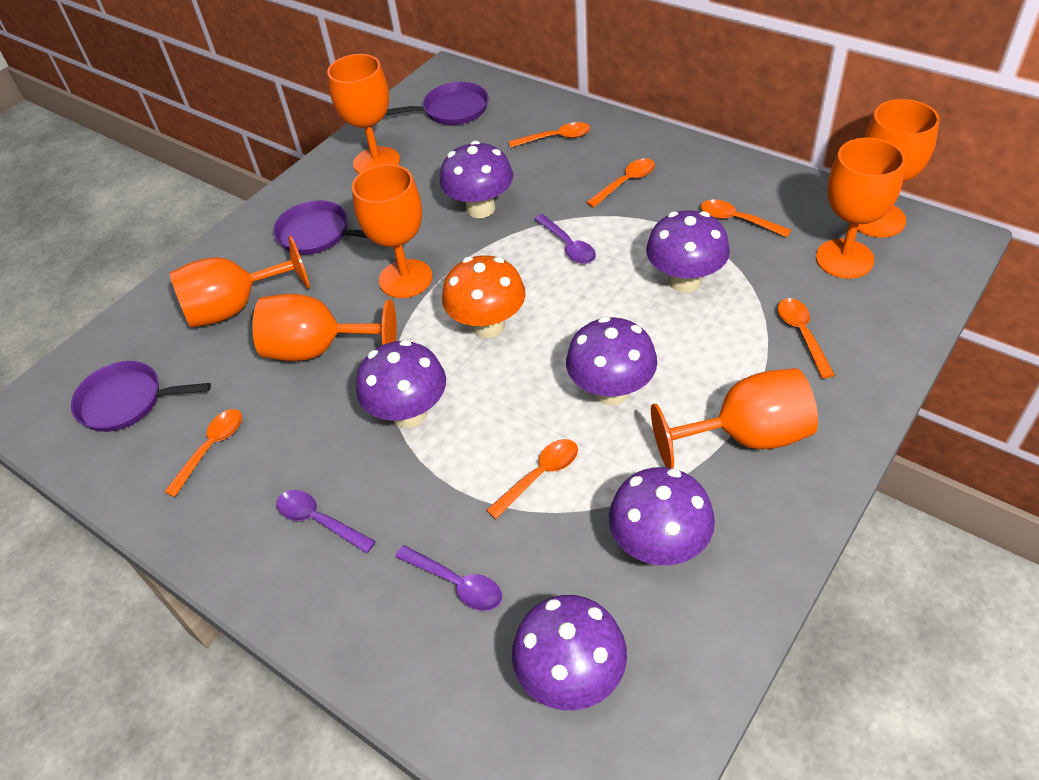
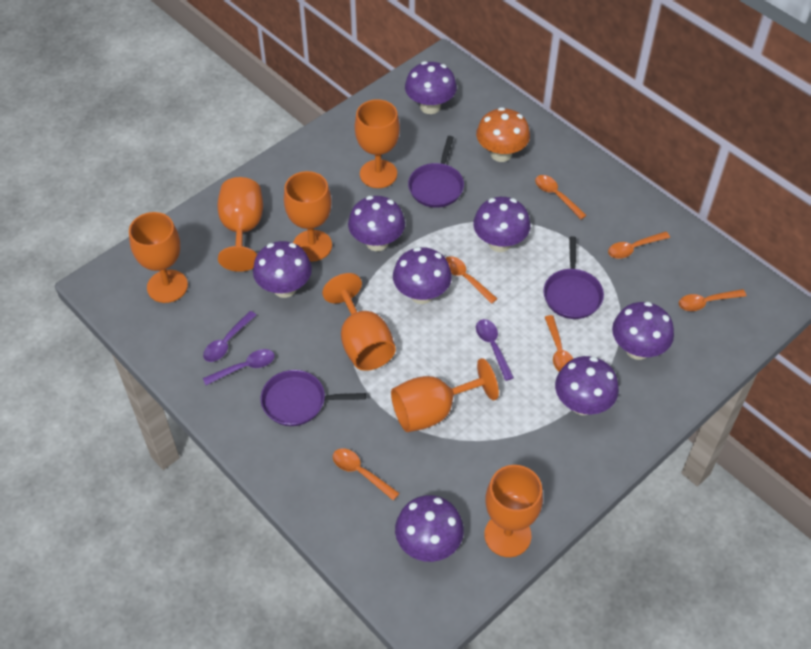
purple mushroom: 6 -> 8

